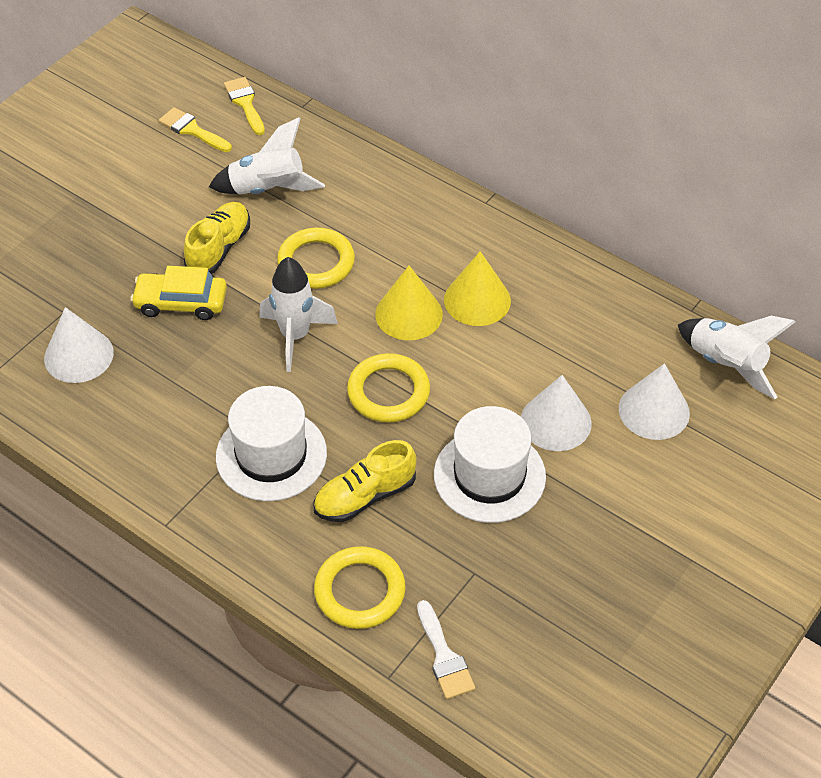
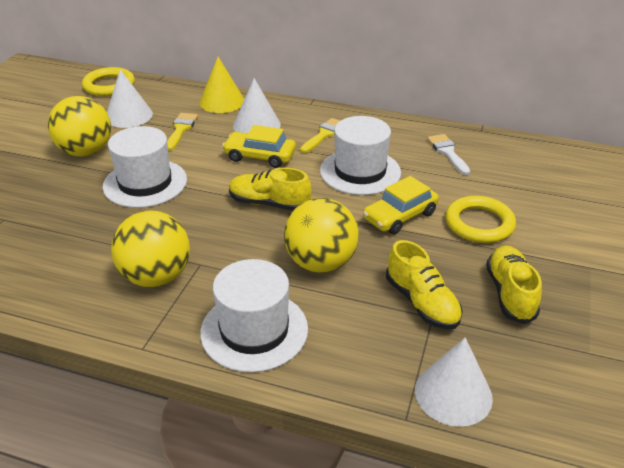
white hat: 2 -> 3
white rocket: 3 -> 0
yellow ball: 0 -> 3
yellow car: 1 -> 2
yellow cone: 2 -> 1
yellow ring: 3 -> 2
yellow shoe: 2 -> 3

